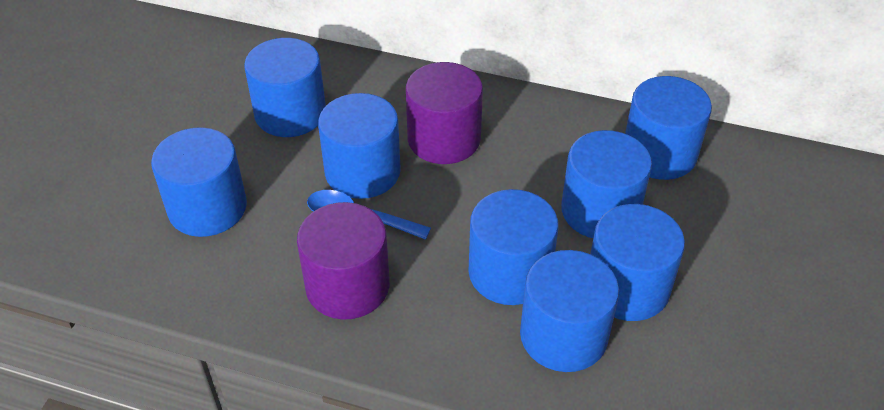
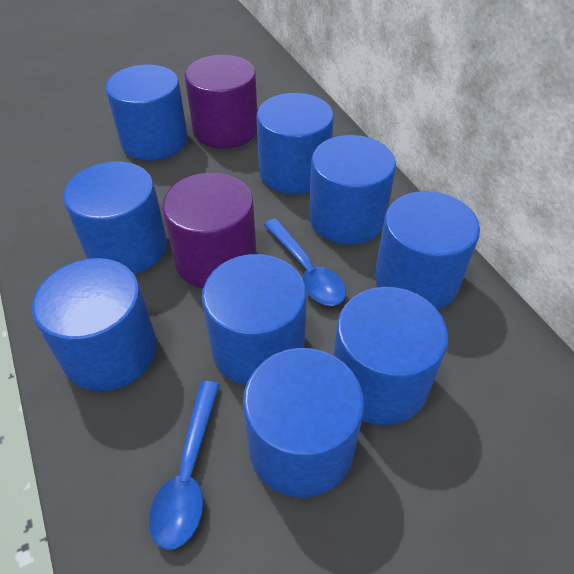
blue cylinder: 8 -> 9
blue spoon: 1 -> 2

